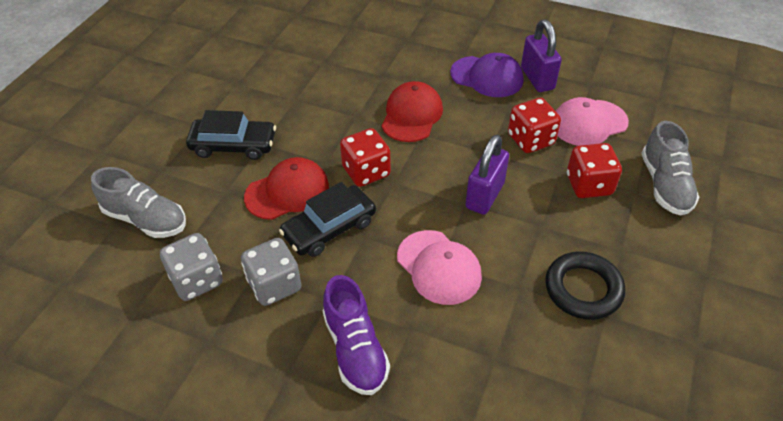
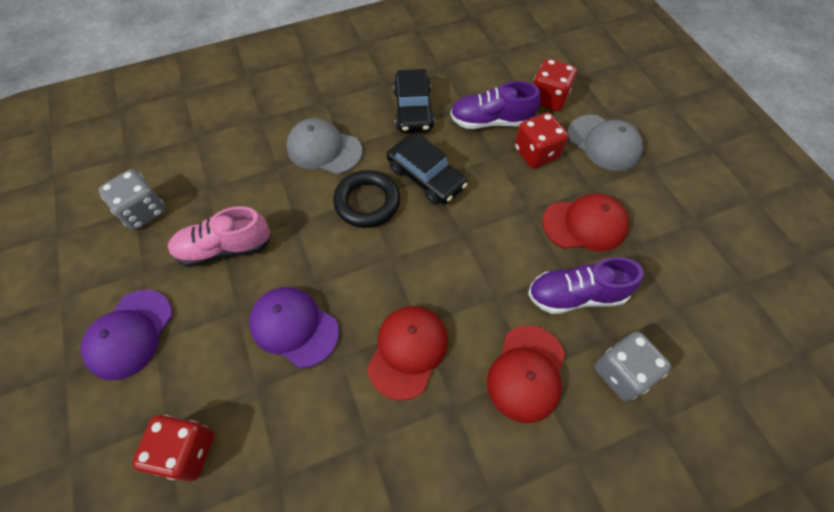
grey cap: 0 -> 2
grey shoe: 2 -> 0
pink cap: 2 -> 0
pink shoe: 0 -> 1
purple cap: 1 -> 2
purple padlock: 2 -> 0
purple shoe: 1 -> 2
red cap: 2 -> 3

